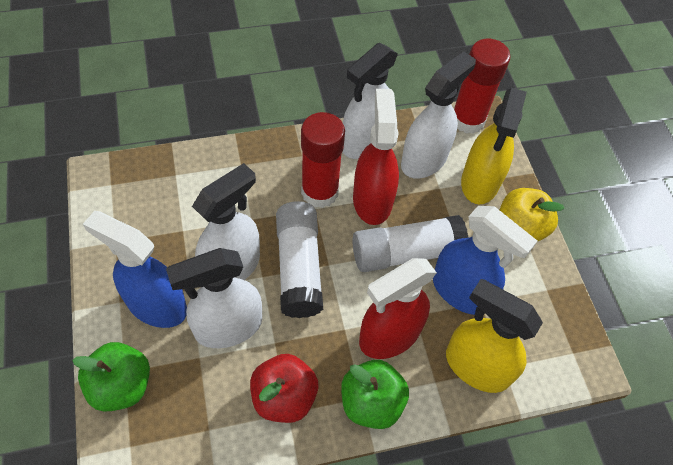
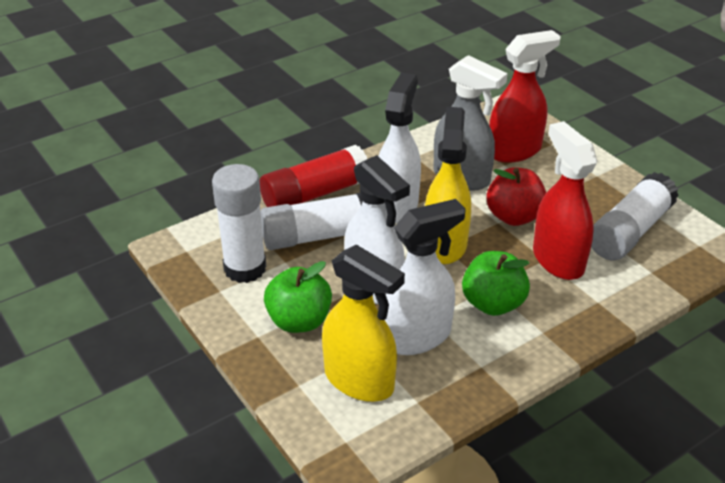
blue spray bottle: 2 -> 0
grey spray bottle: 0 -> 1
red glue stick: 2 -> 1
white glue stick: 2 -> 3
white spray bottle: 4 -> 3
yellow apple: 1 -> 0

